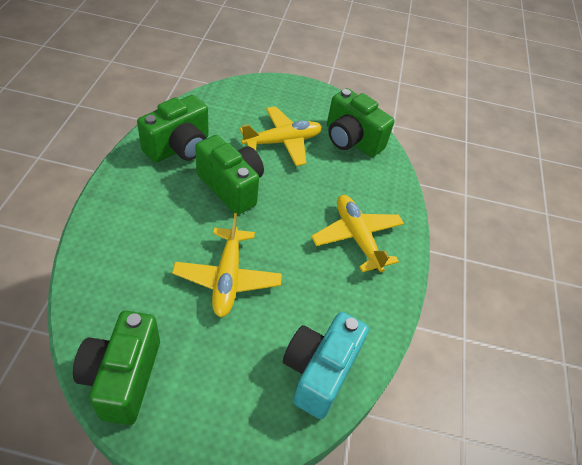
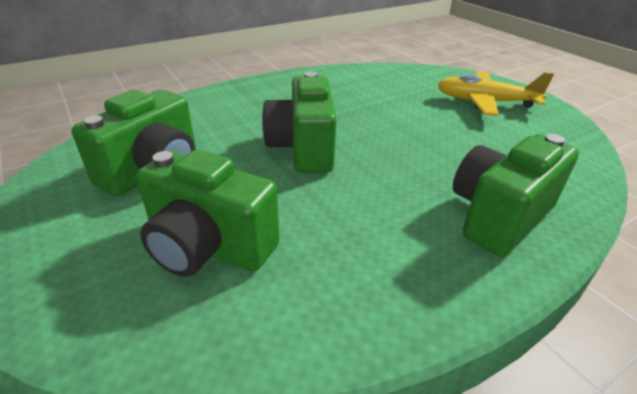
turquoise camera: 1 -> 0
yellow plane: 3 -> 1

